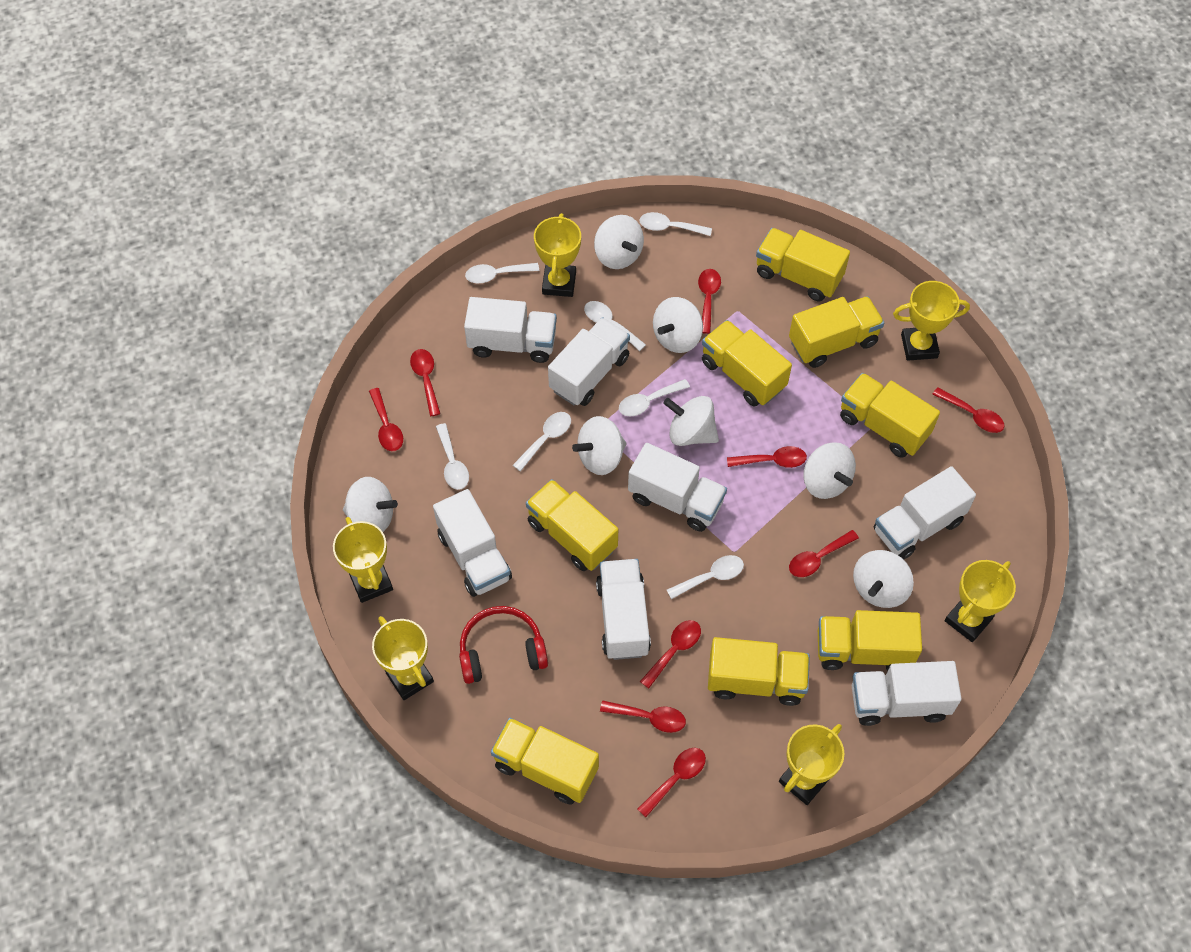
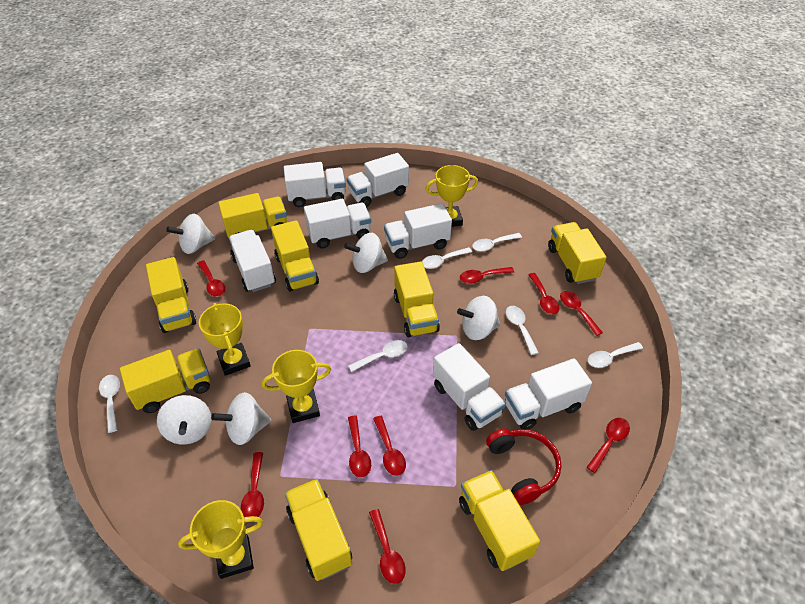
white spinning top: 7 -> 5
white spoon: 7 -> 6
yellow trophy: 6 -> 4

